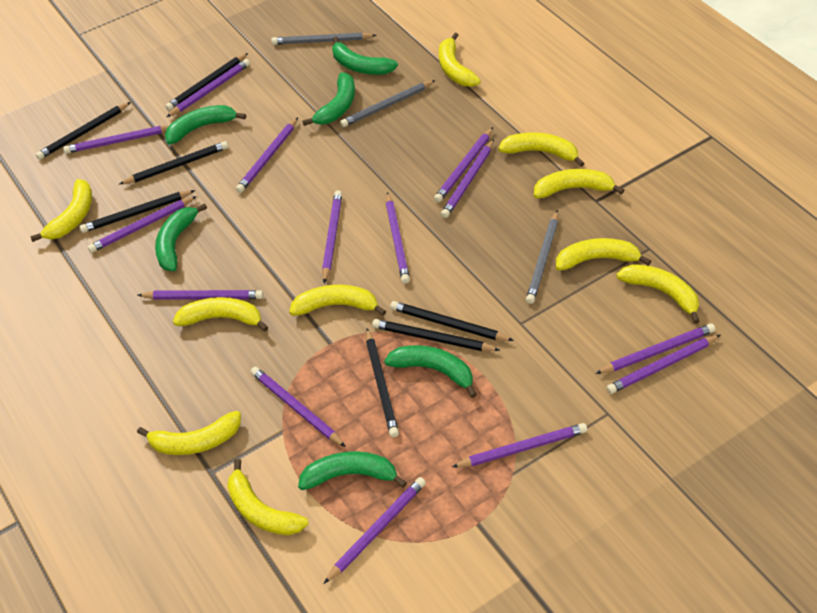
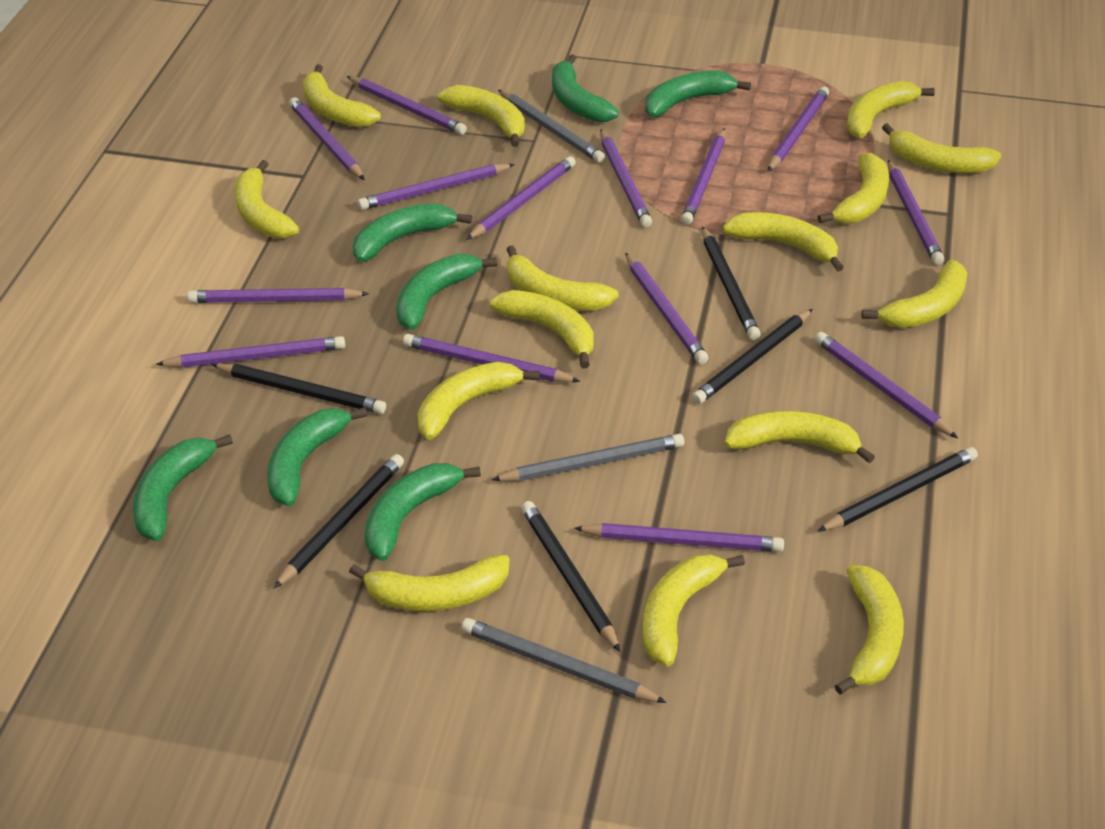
black pencil: 7 -> 6
green banana: 6 -> 7
yellow banana: 10 -> 15

